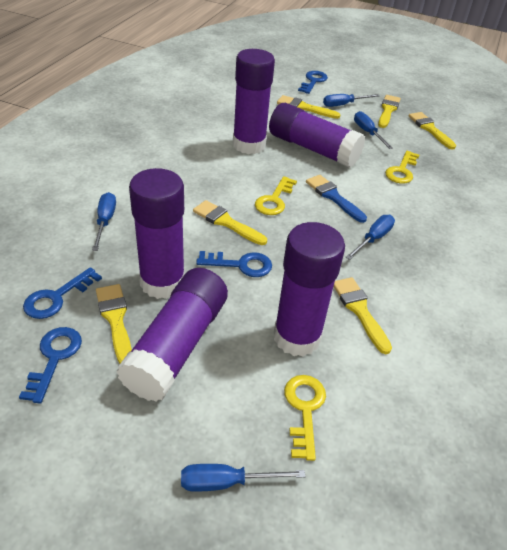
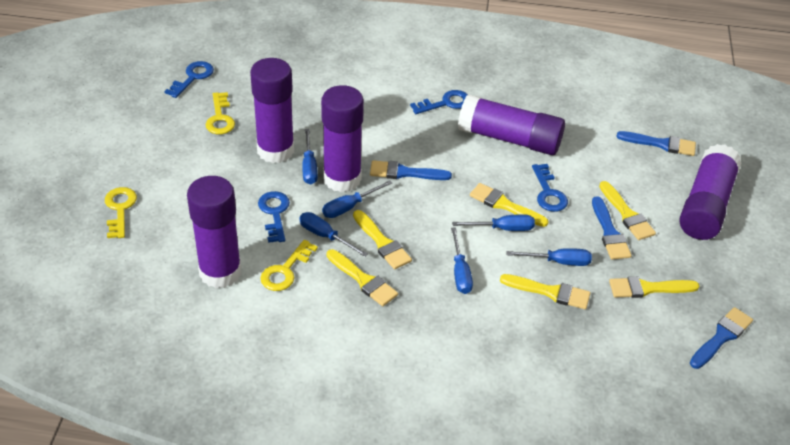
blue brush: 1 -> 4
blue screwdriver: 5 -> 6

